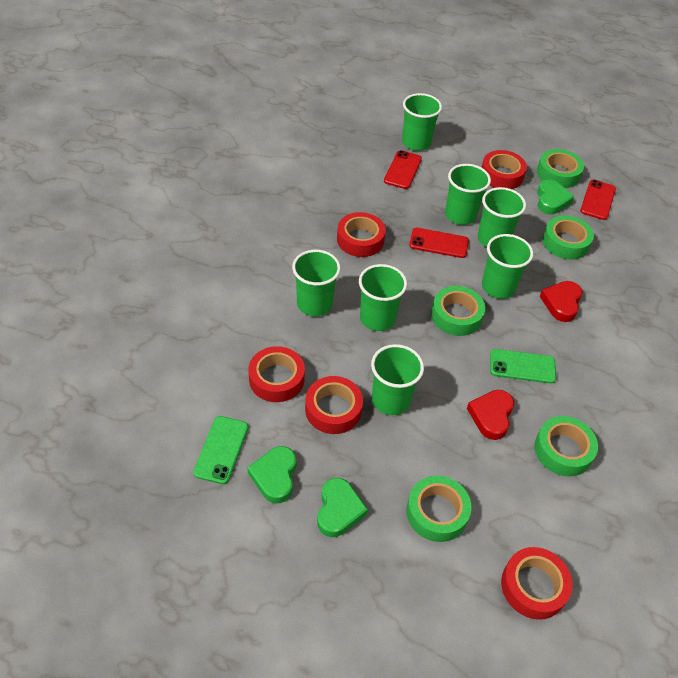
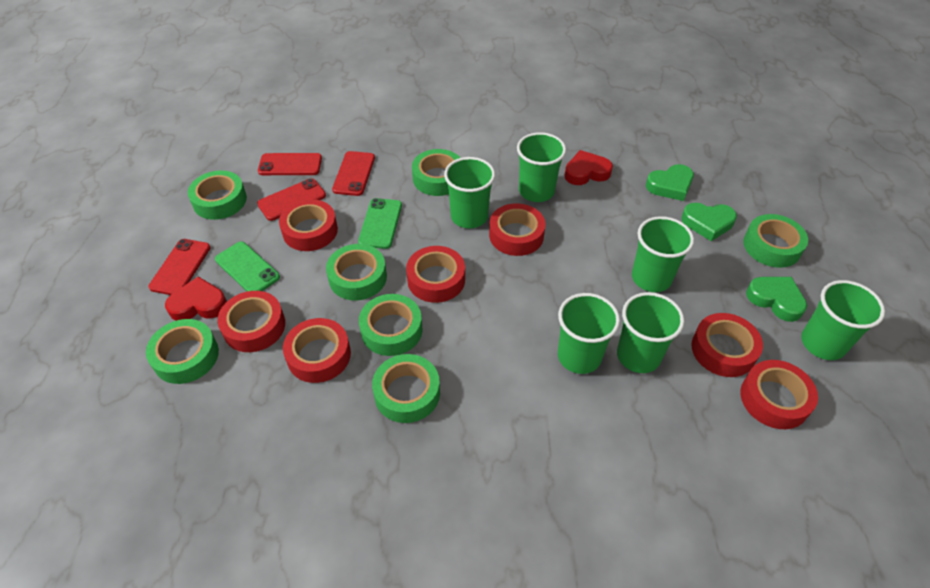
green cup: 7 -> 6
green tape: 5 -> 7
red phone: 3 -> 4
red tape: 5 -> 7

